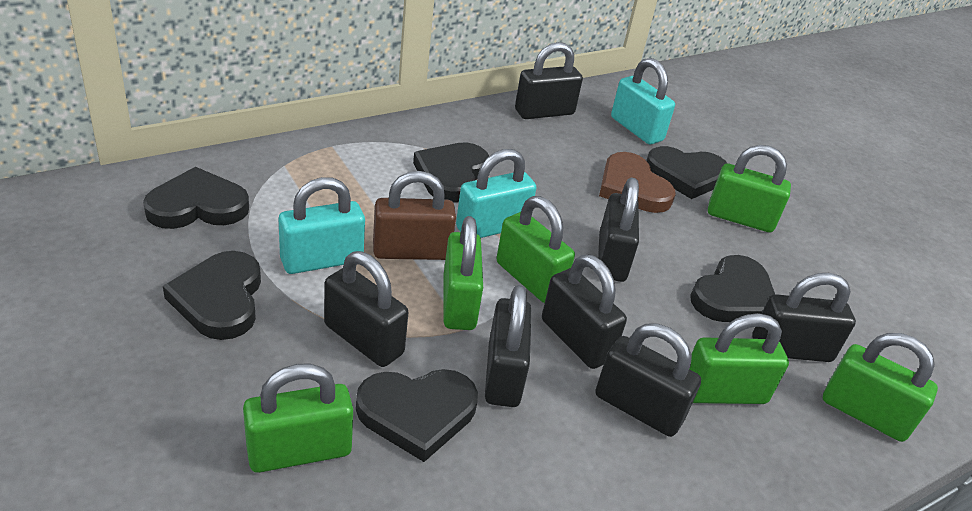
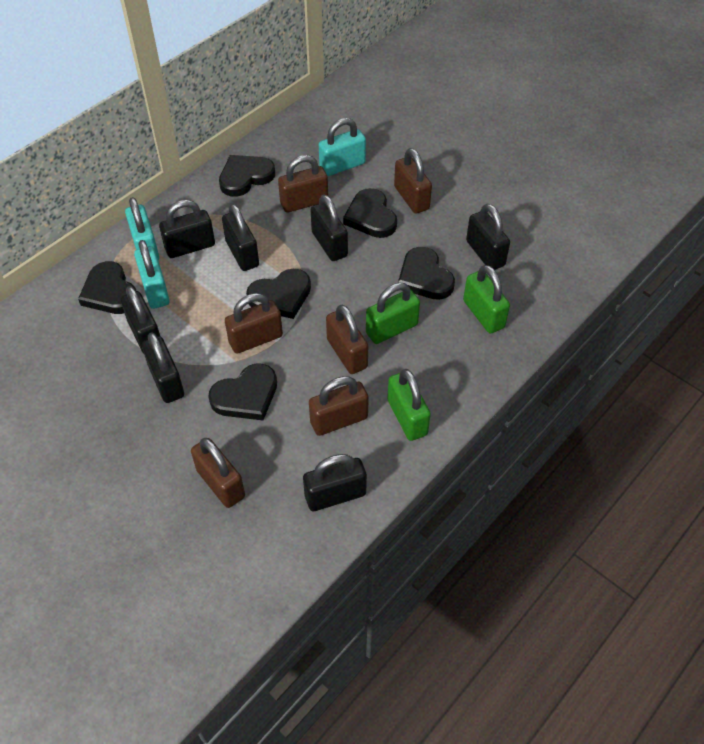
brown heart: 1 -> 0
brown padlock: 1 -> 6
green padlock: 6 -> 3

